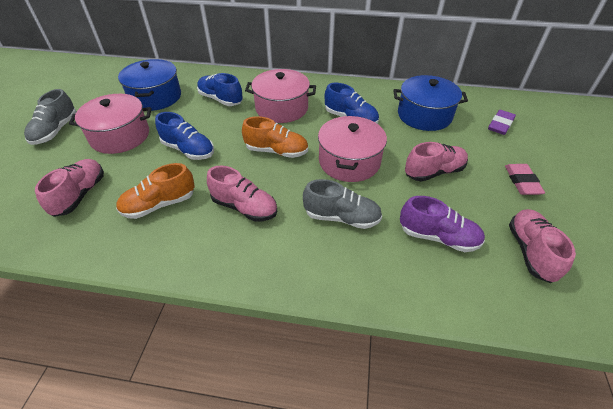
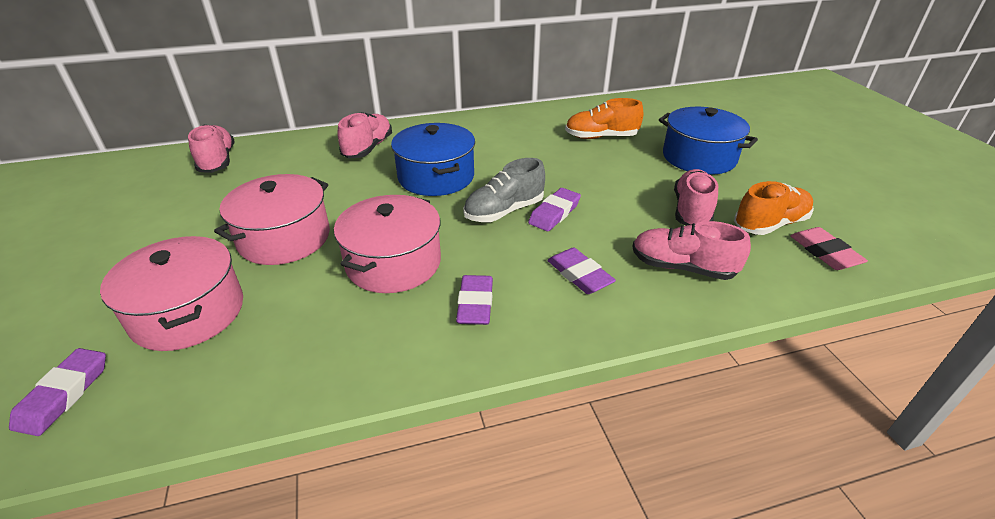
blue shoe: 3 -> 0
grey shoe: 2 -> 1
purple eraser: 1 -> 4
purple shoe: 1 -> 0

